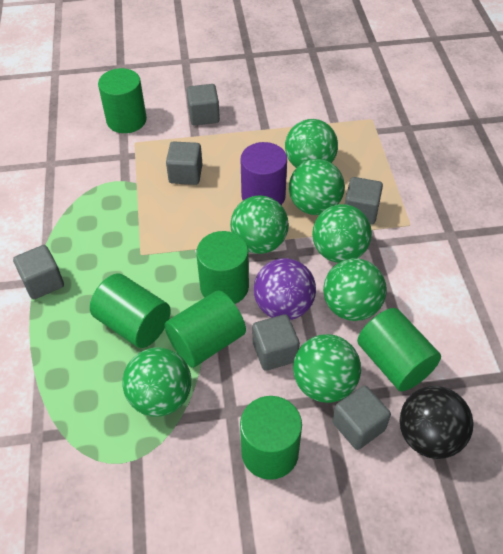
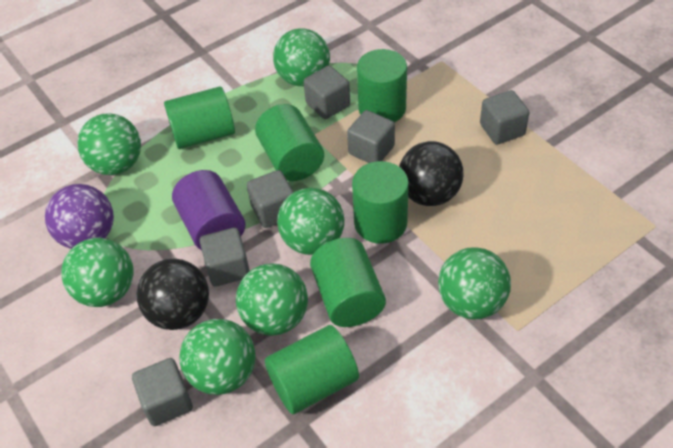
black ball: 1 -> 2

